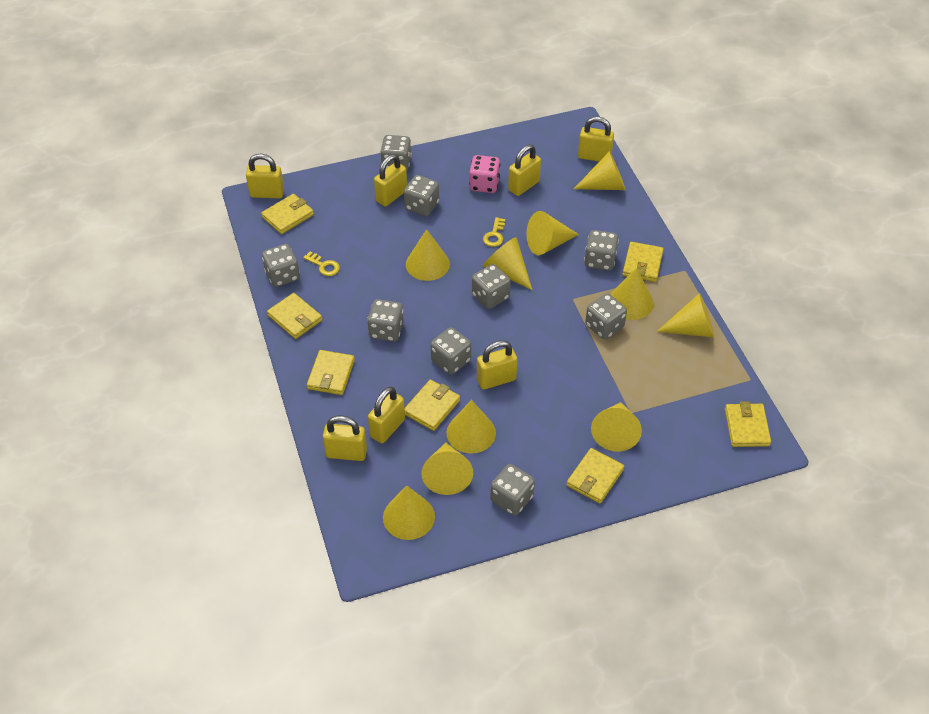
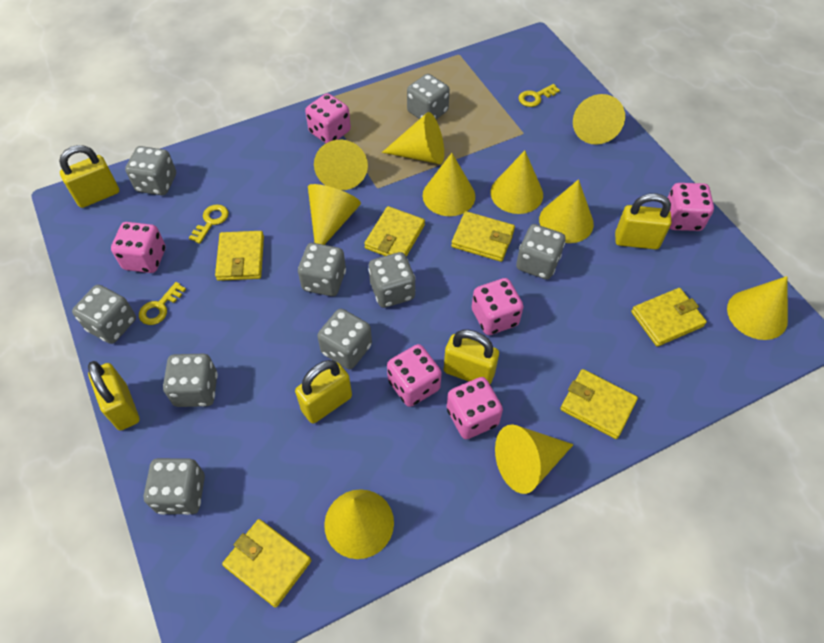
pink dice: 1 -> 6
yellow key: 2 -> 3
yellow padlock: 7 -> 5
yellow wallet: 7 -> 6

